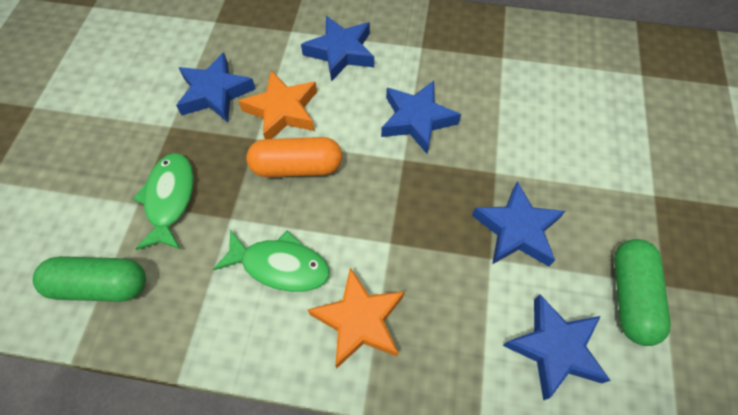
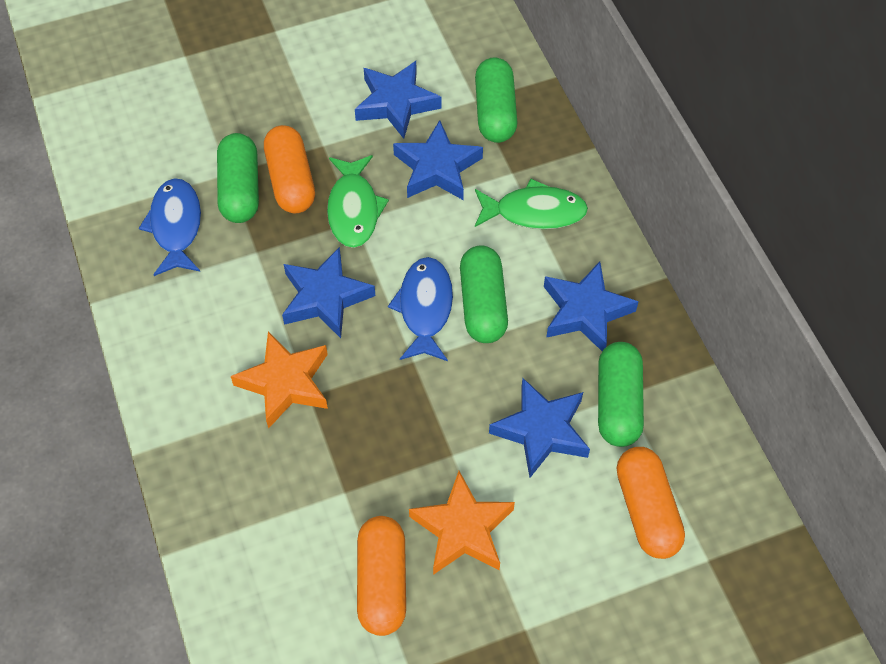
blue fish: 0 -> 2
green capsule: 2 -> 4
orange capsule: 1 -> 3

